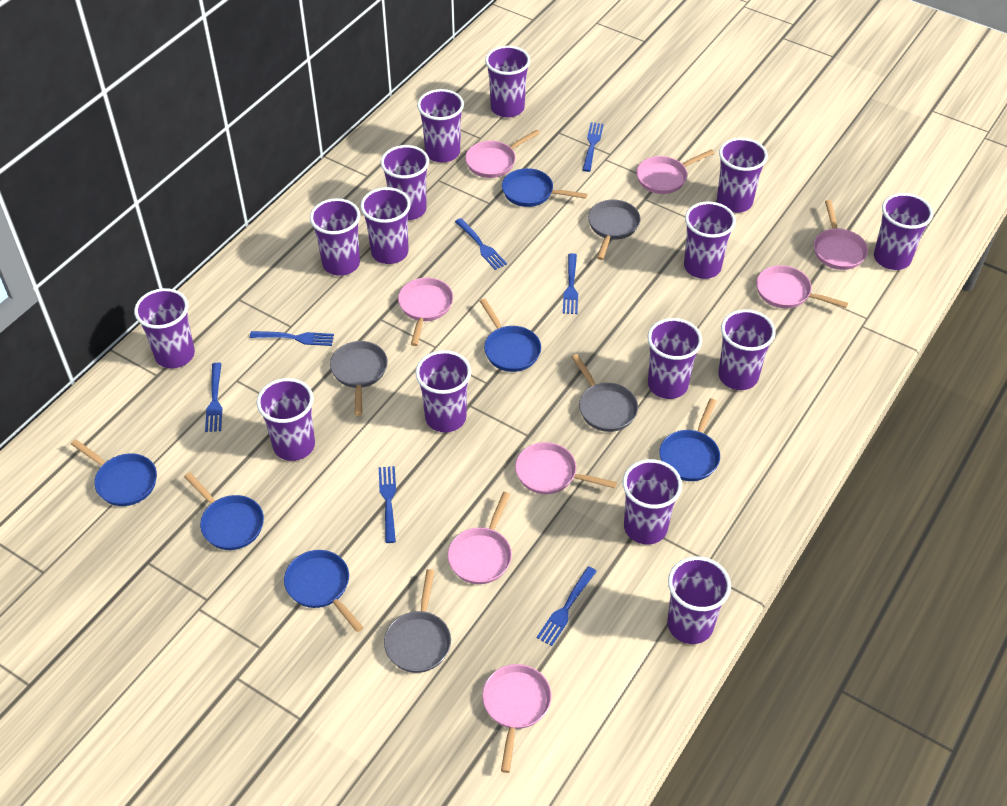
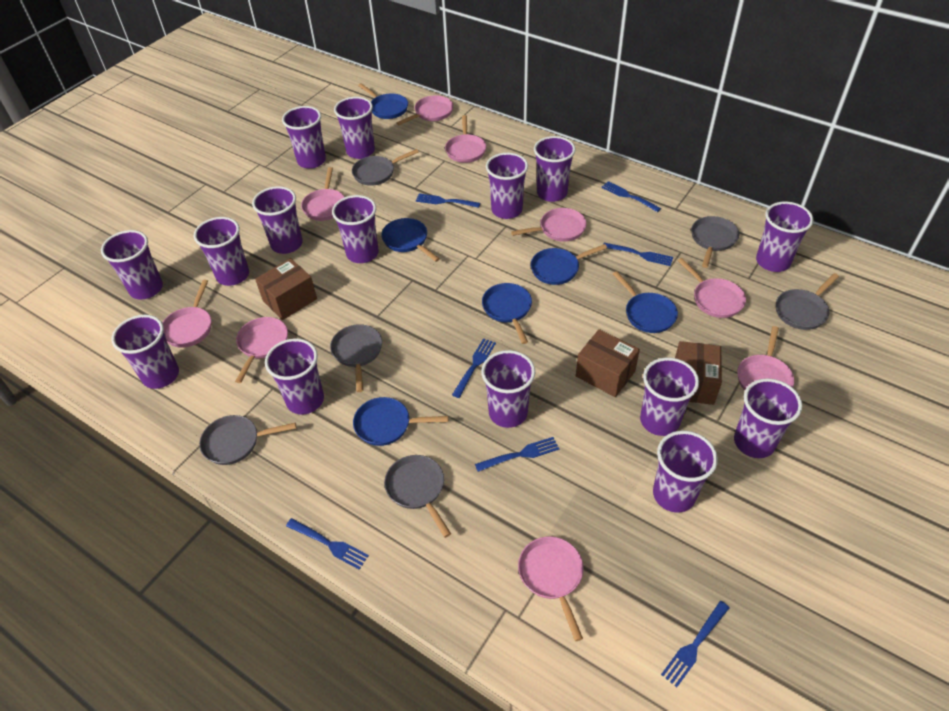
brown box: 0 -> 3
grey pan: 4 -> 6
pink pan: 8 -> 9

